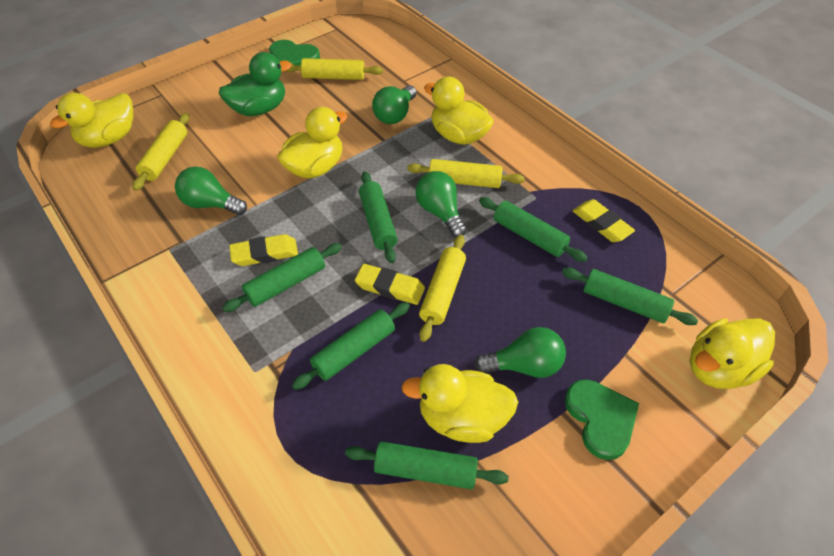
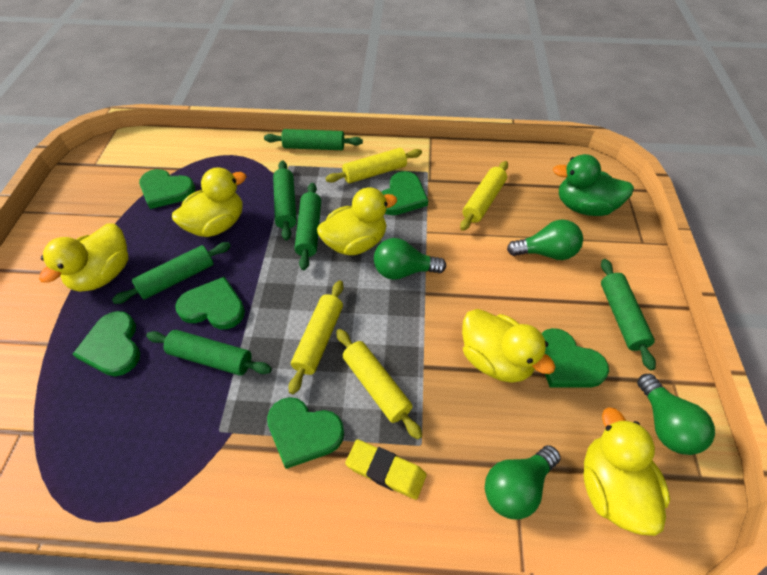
green heart: 2 -> 6
yellow eraser: 3 -> 1

